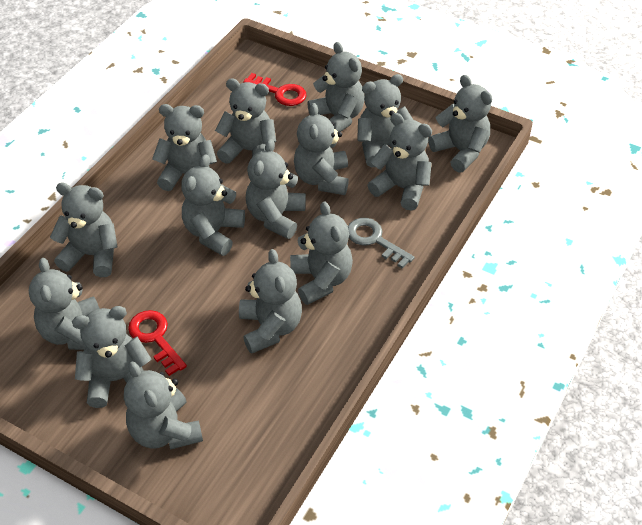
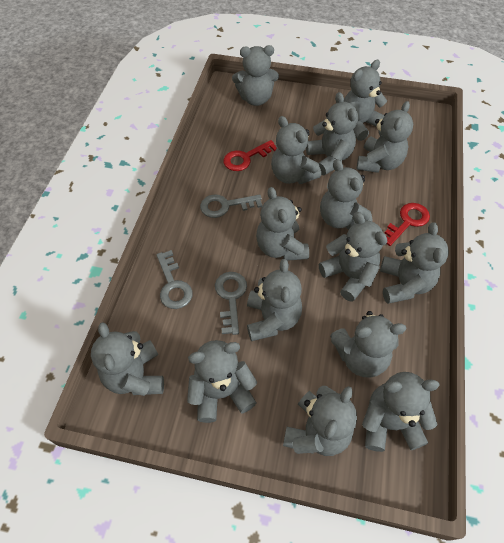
grey key: 1 -> 3

